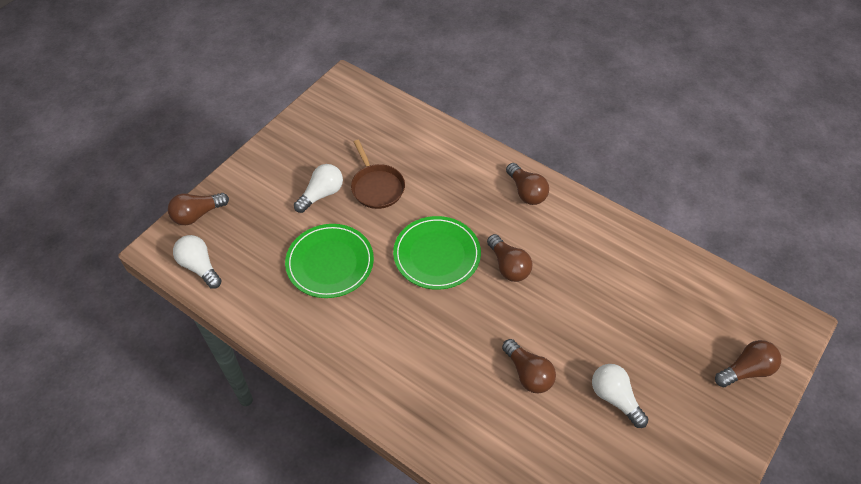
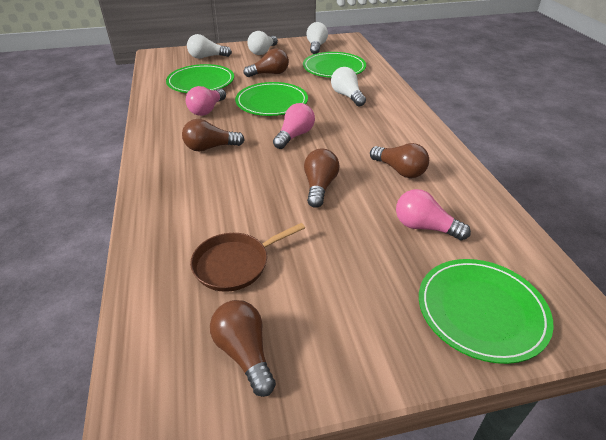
green plate: 2 -> 4
pink light bulb: 0 -> 3
white light bulb: 3 -> 4

